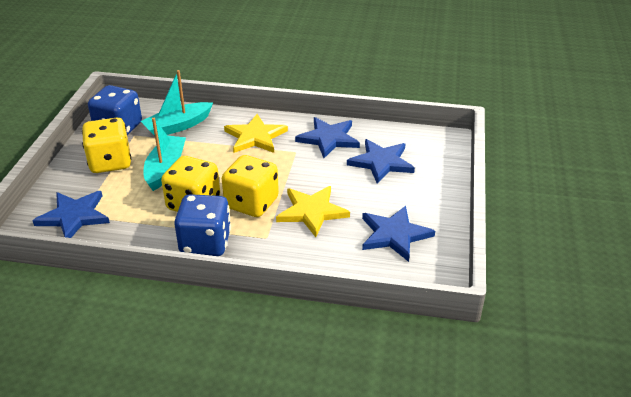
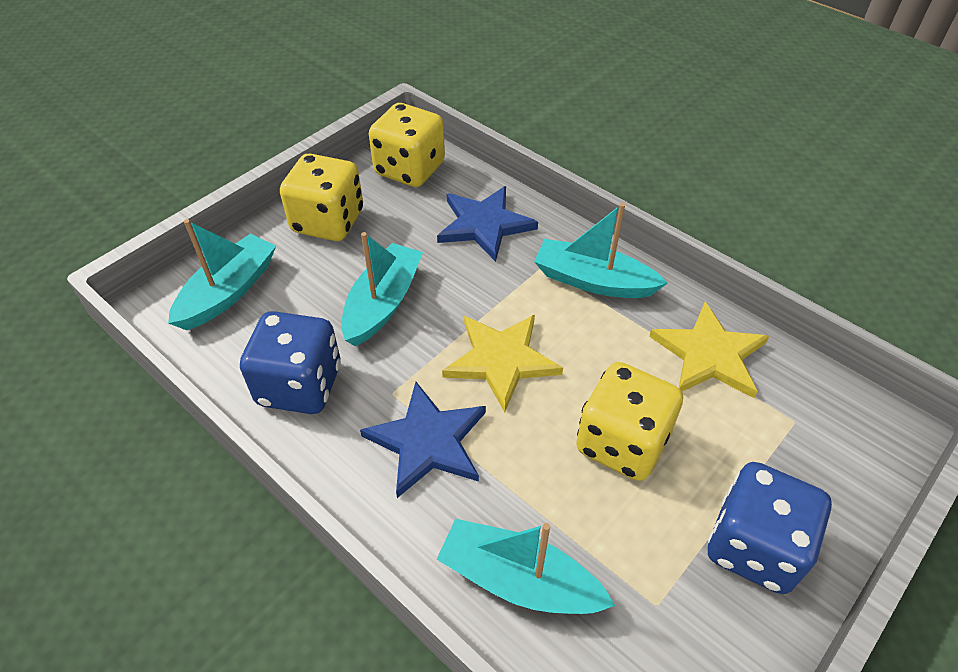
blue star: 4 -> 2
turquoise boat: 2 -> 4

